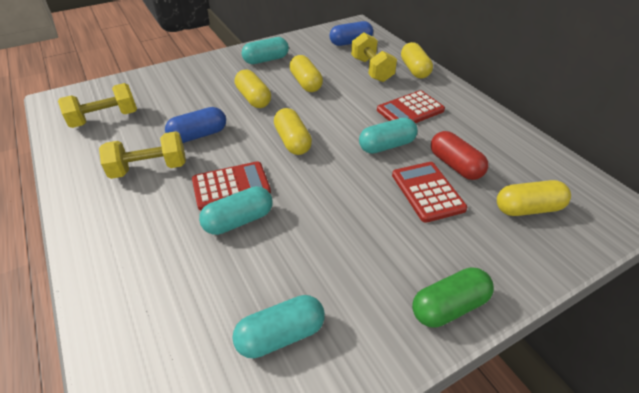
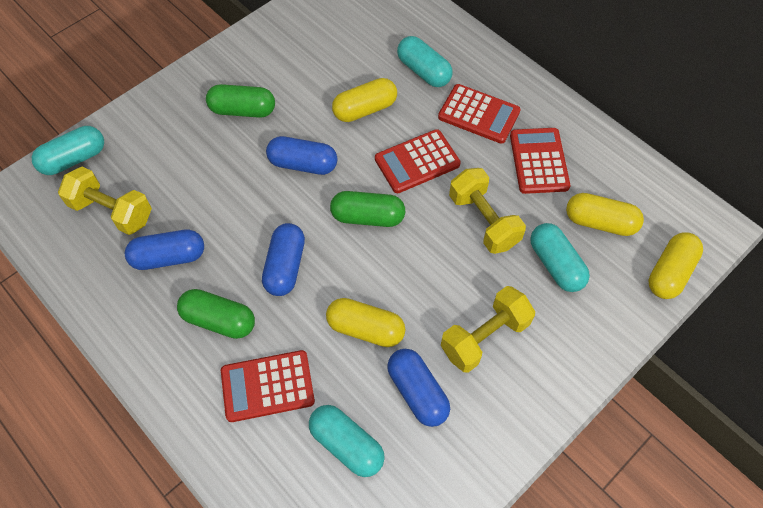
blue capsule: 2 -> 4
green capsule: 1 -> 3
red calculator: 3 -> 4
red capsule: 1 -> 0
yellow capsule: 5 -> 4

